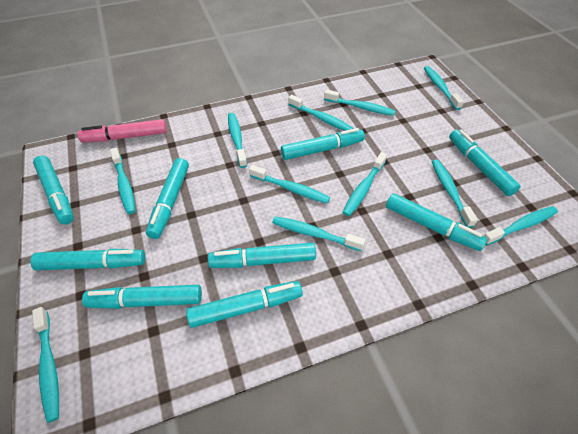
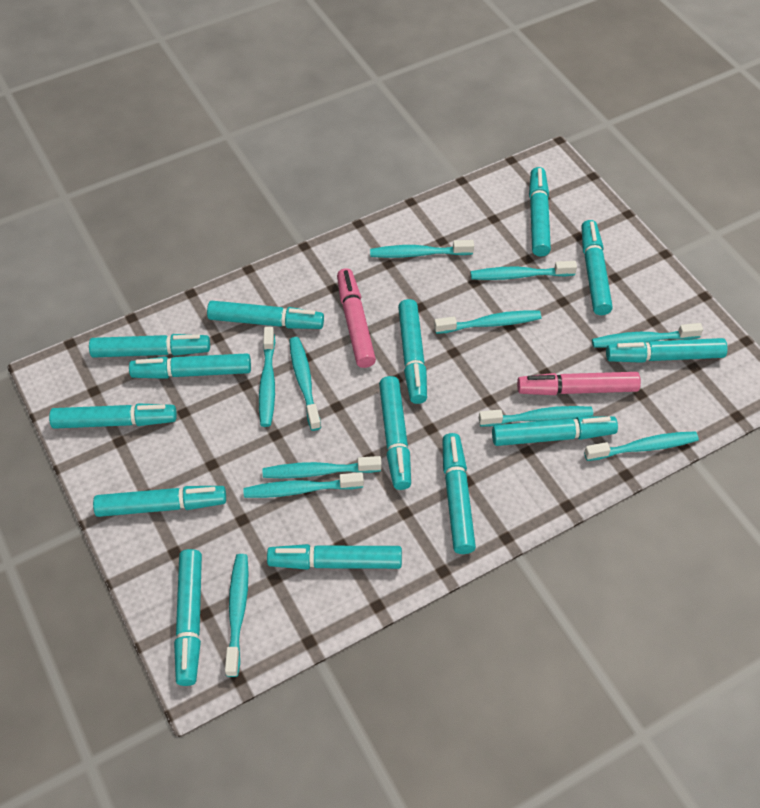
pink marker: 1 -> 2
turquoise marker: 9 -> 14

